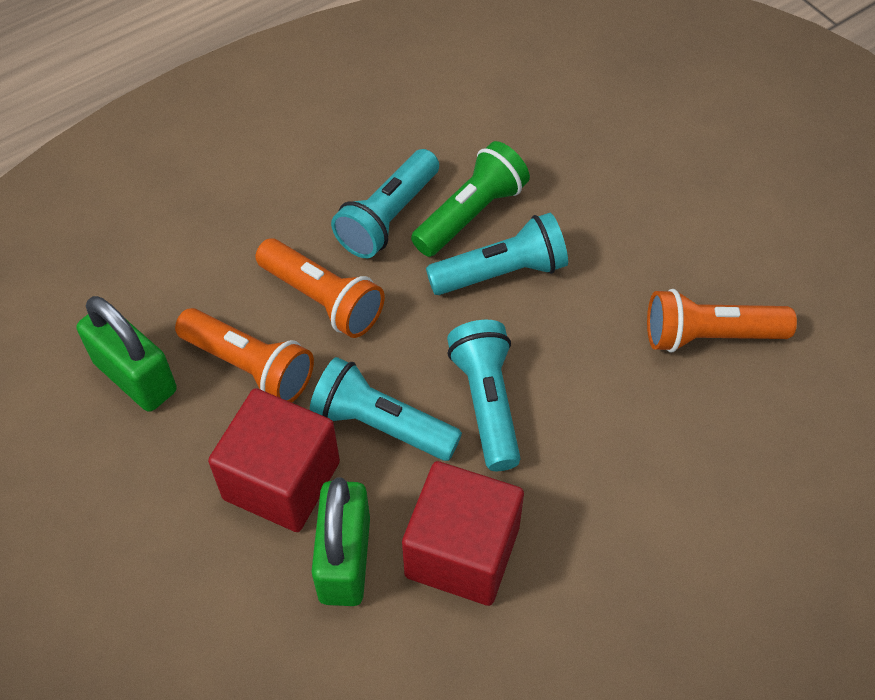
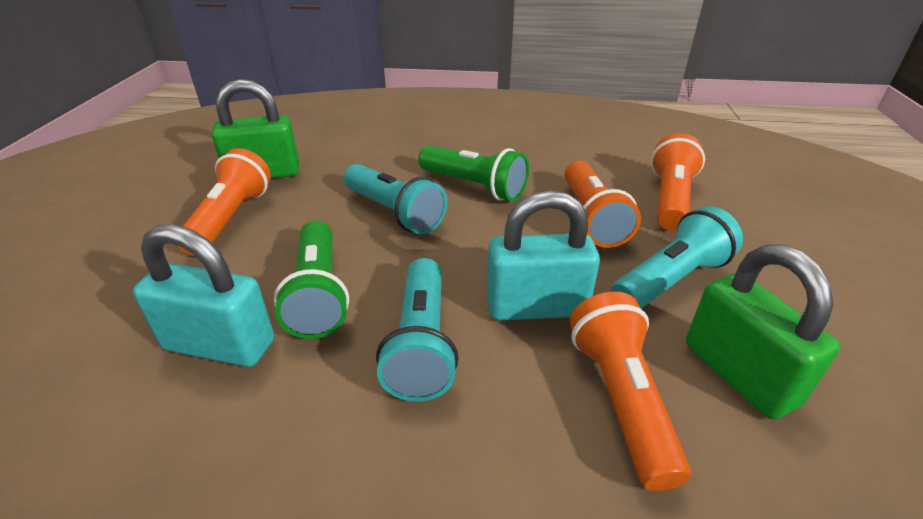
green flashlight: 1 -> 2
orange flashlight: 3 -> 4
red cube: 2 -> 0
turquoise flashlight: 4 -> 3
turquoise padlock: 0 -> 2

